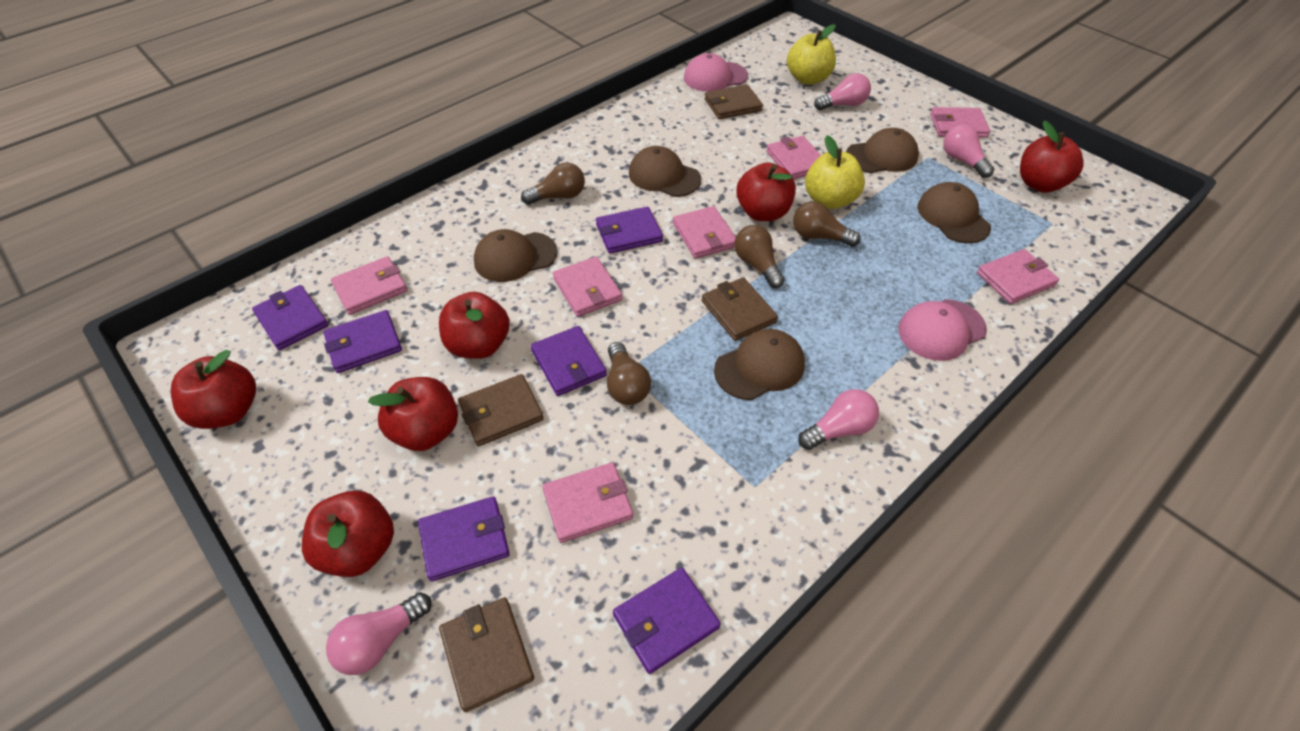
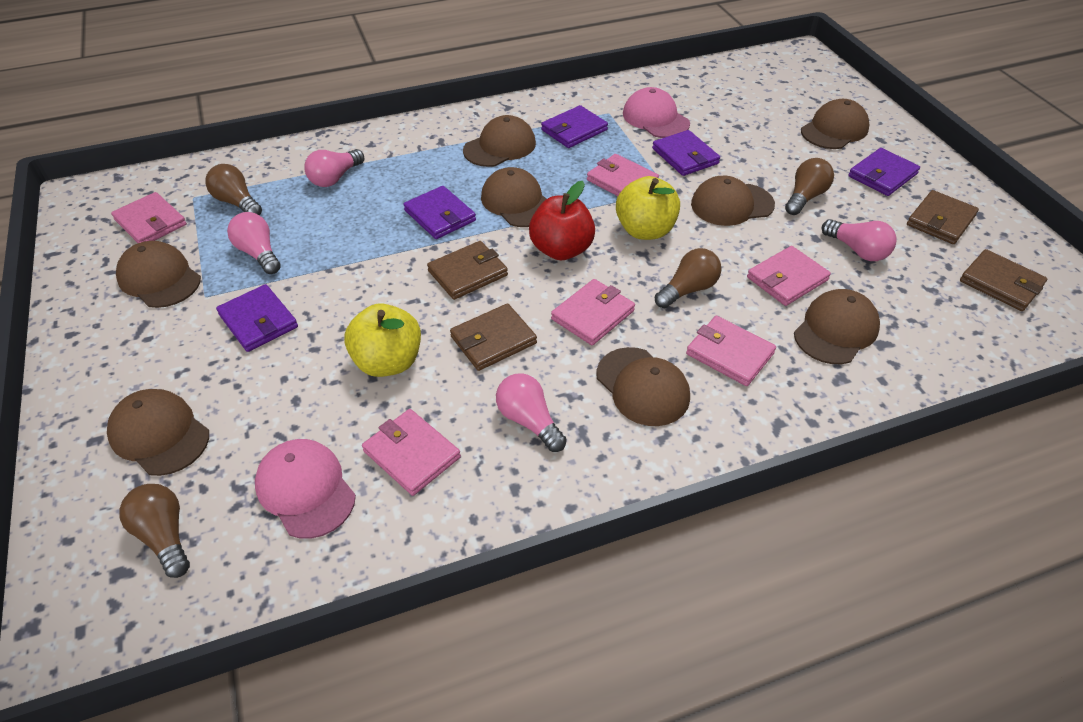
brown cap: 5 -> 8
pink wallet: 7 -> 6
purple wallet: 6 -> 5
red apple: 6 -> 1

